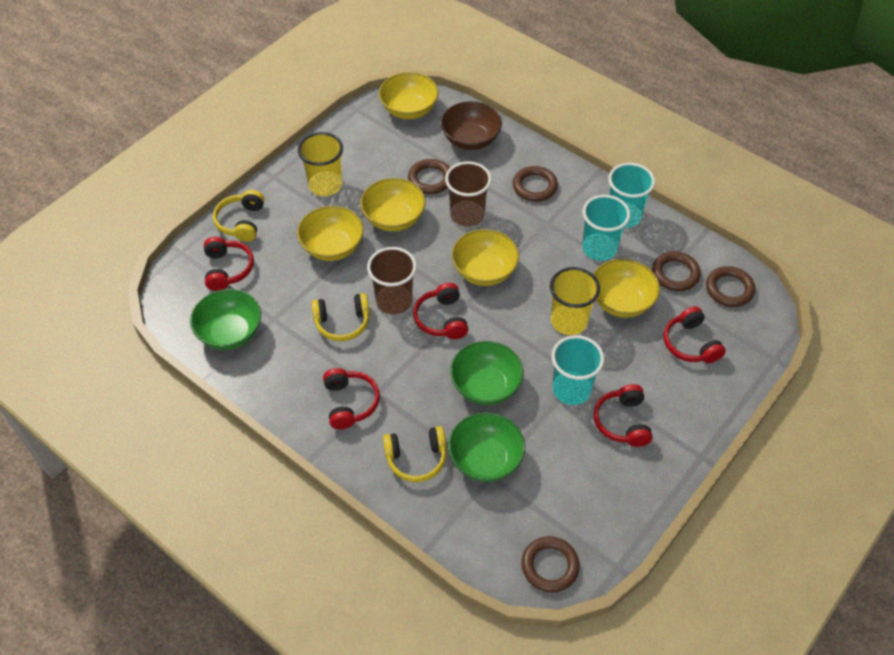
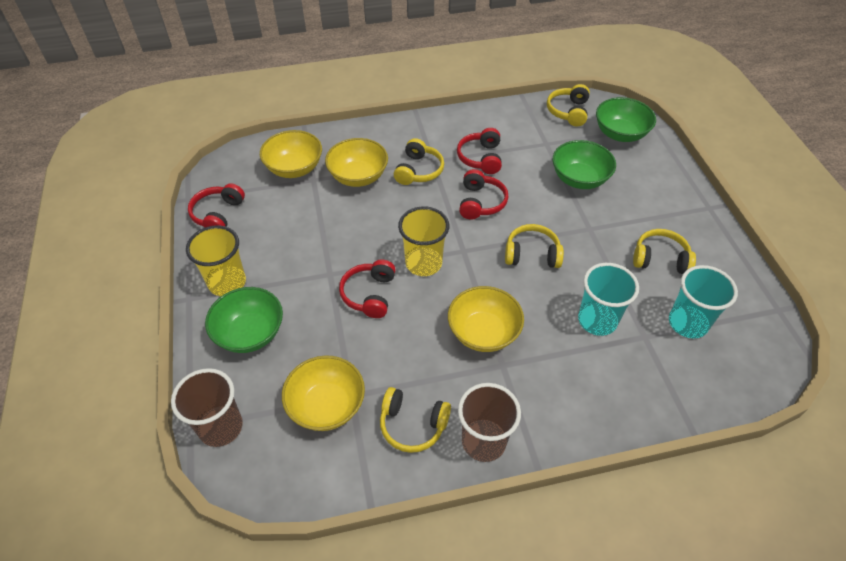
brown bowl: 1 -> 0
brown ring: 5 -> 0
red headphones: 5 -> 4
turquoise cup: 3 -> 2
yellow bowl: 5 -> 4
yellow headphones: 3 -> 5

